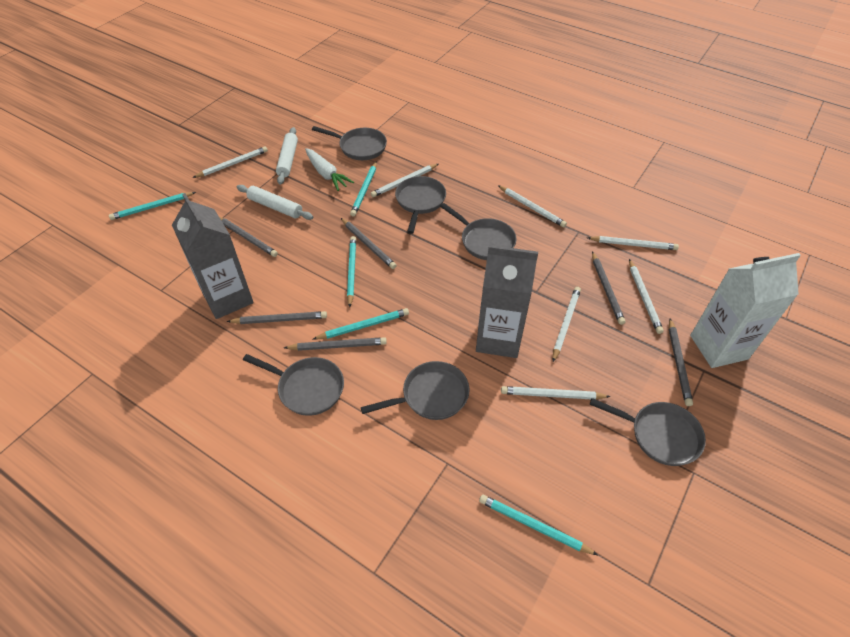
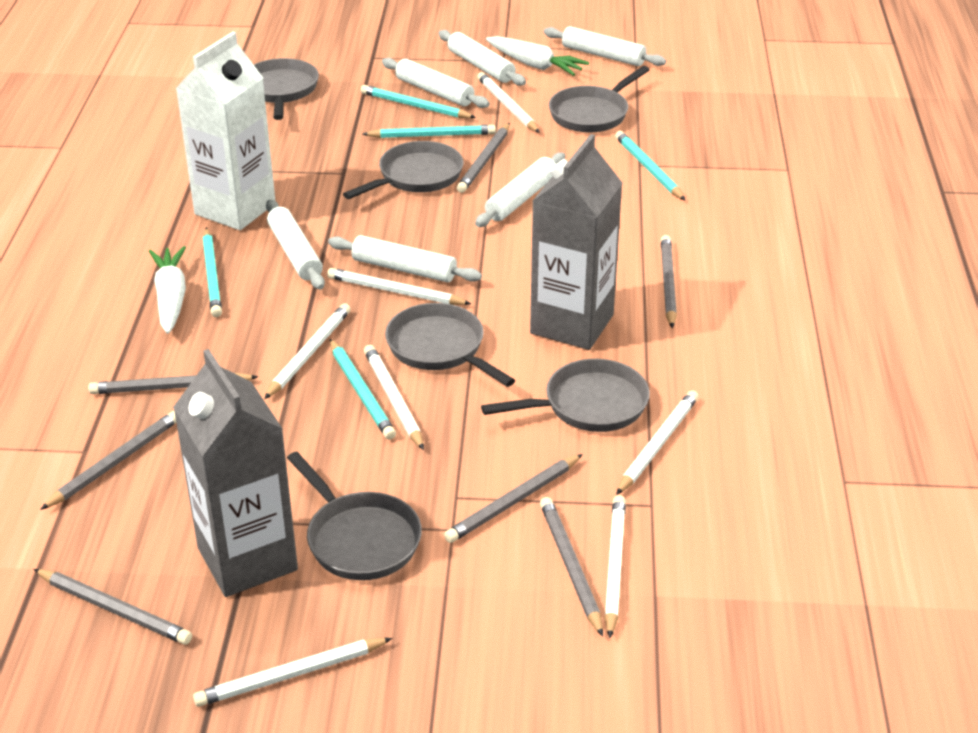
grey pencil: 6 -> 7
white carrot: 1 -> 2
white rolling pin: 2 -> 6

